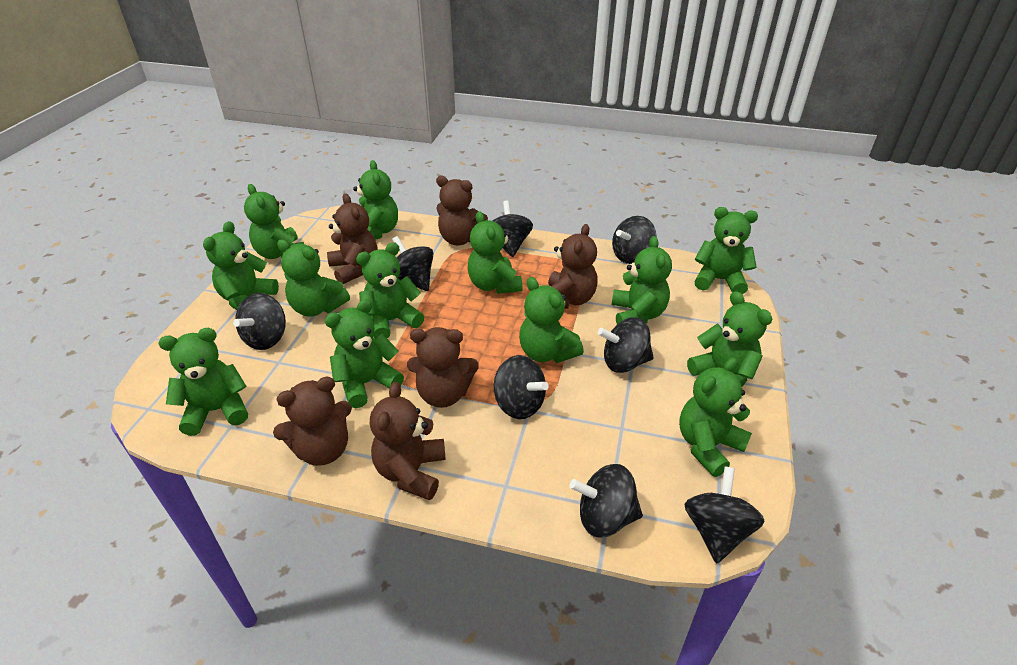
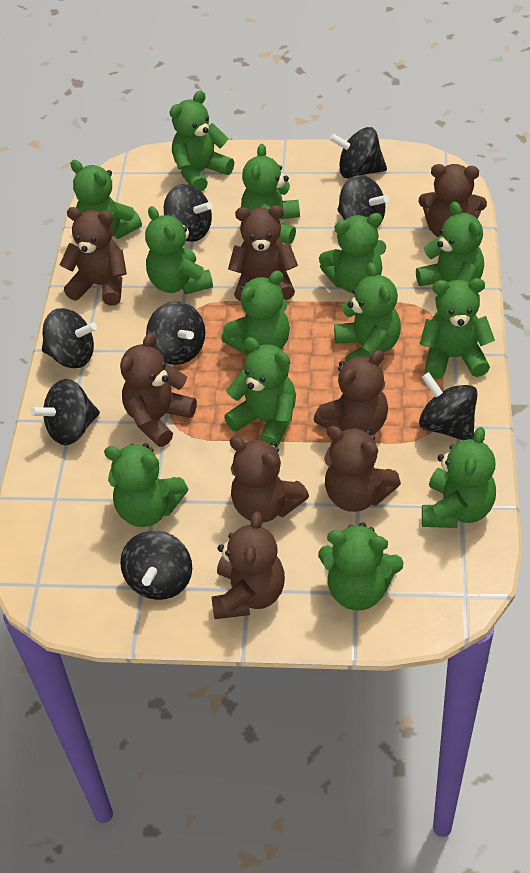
brown teddy bear: 6 -> 8

